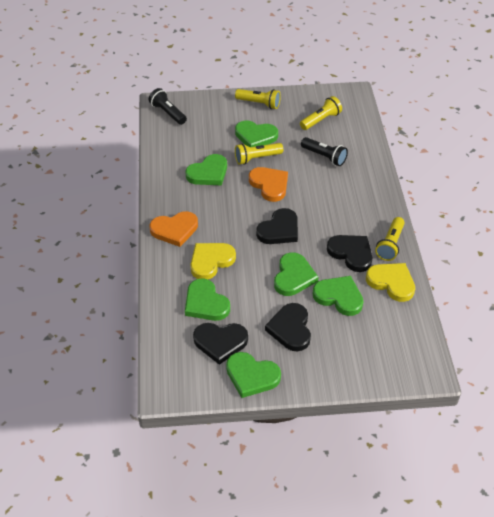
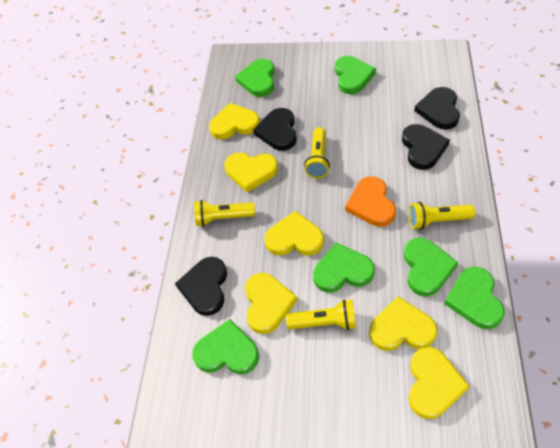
black flashlight: 2 -> 0
orange heart: 2 -> 1
yellow heart: 2 -> 6

